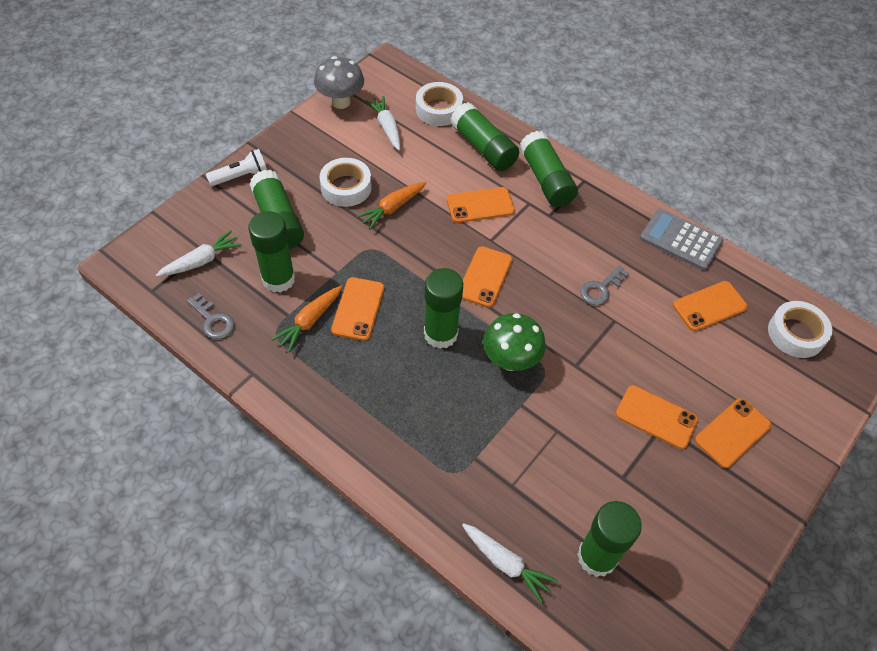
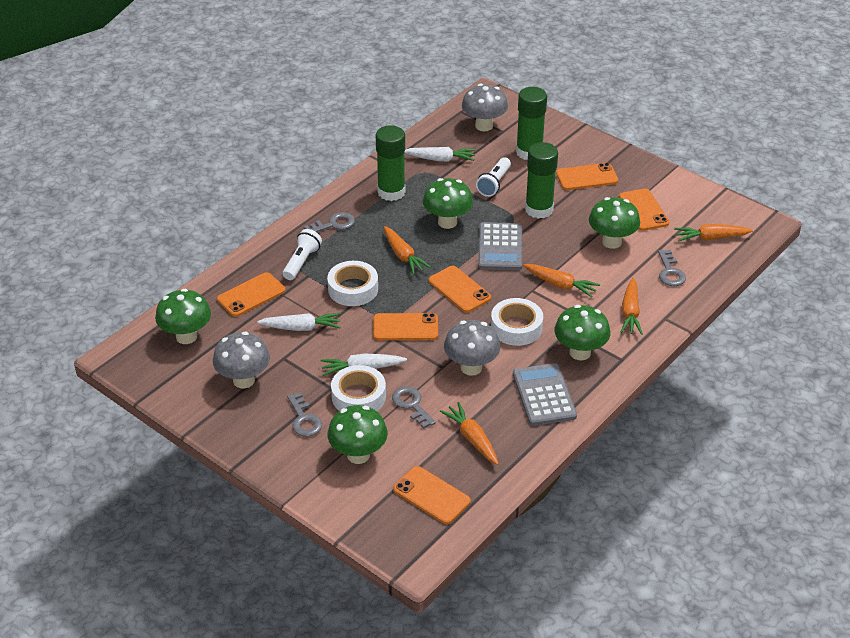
green glue stick: 6 -> 3
green mushroom: 1 -> 5
grey calculator: 1 -> 2
grey key: 2 -> 4
grey mushroom: 1 -> 3
orange carrot: 2 -> 5
white flashlight: 1 -> 2

